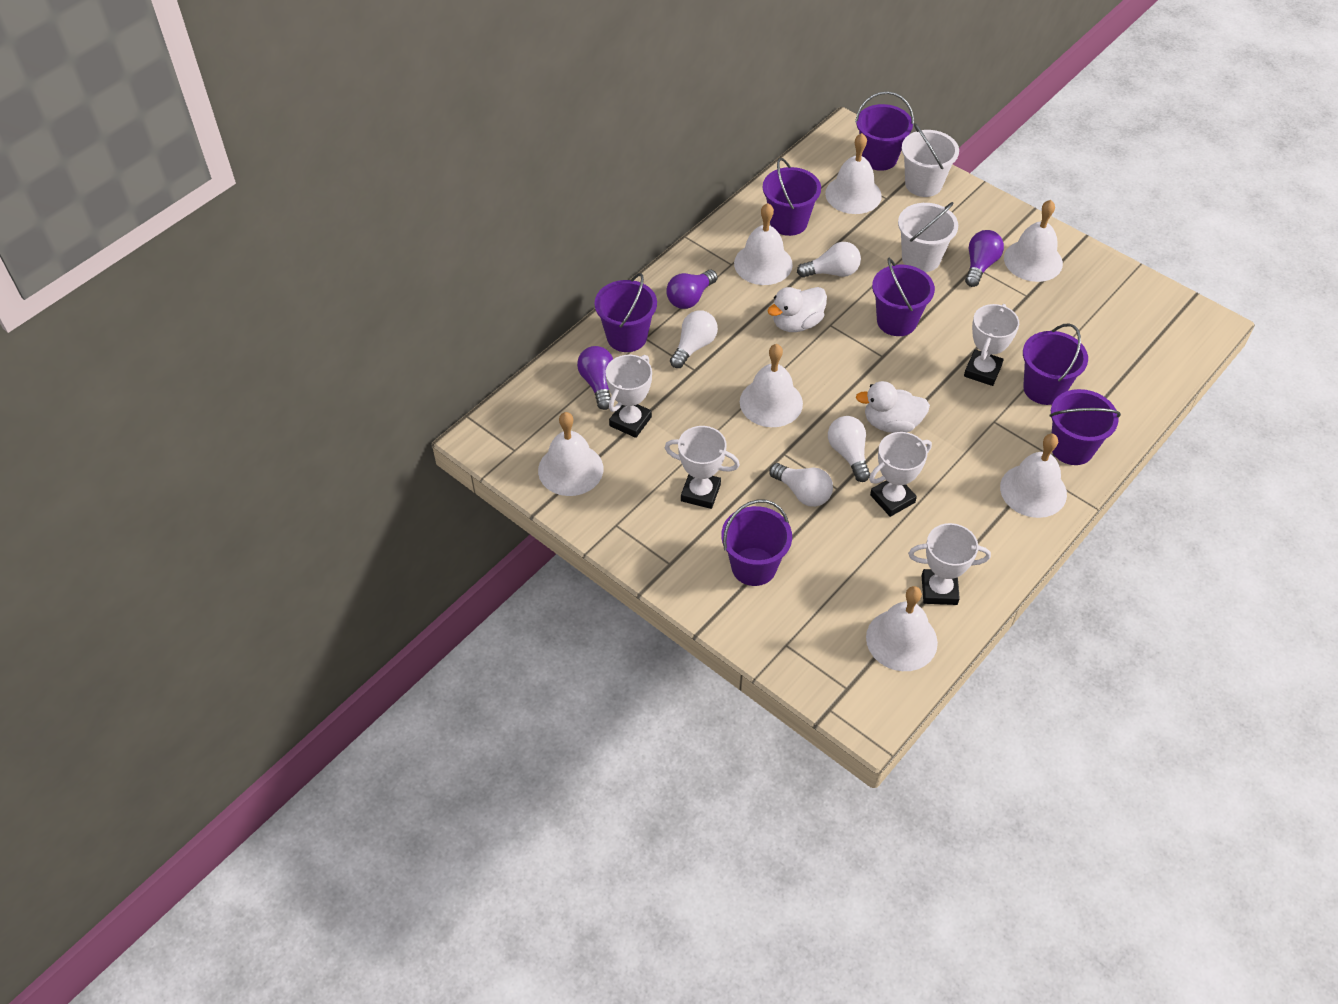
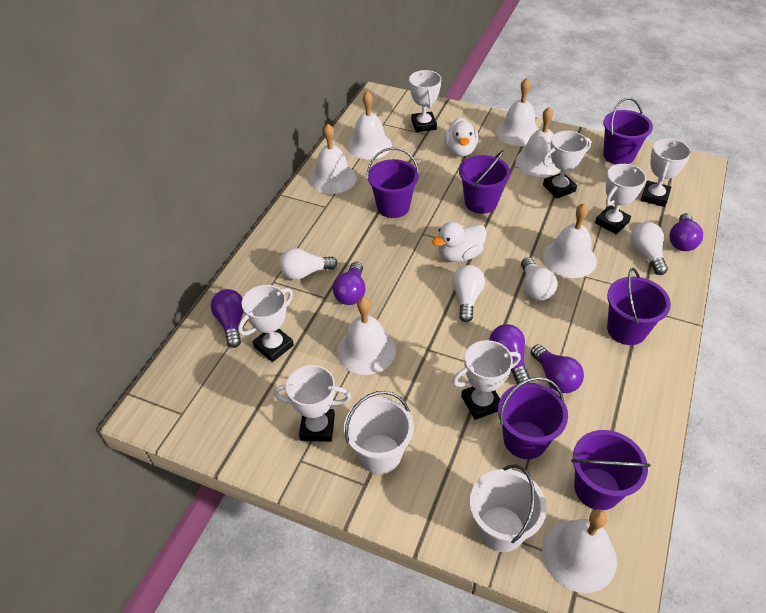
purple bucket: 7 -> 6
purple light bulb: 3 -> 5
white trophy: 5 -> 7

